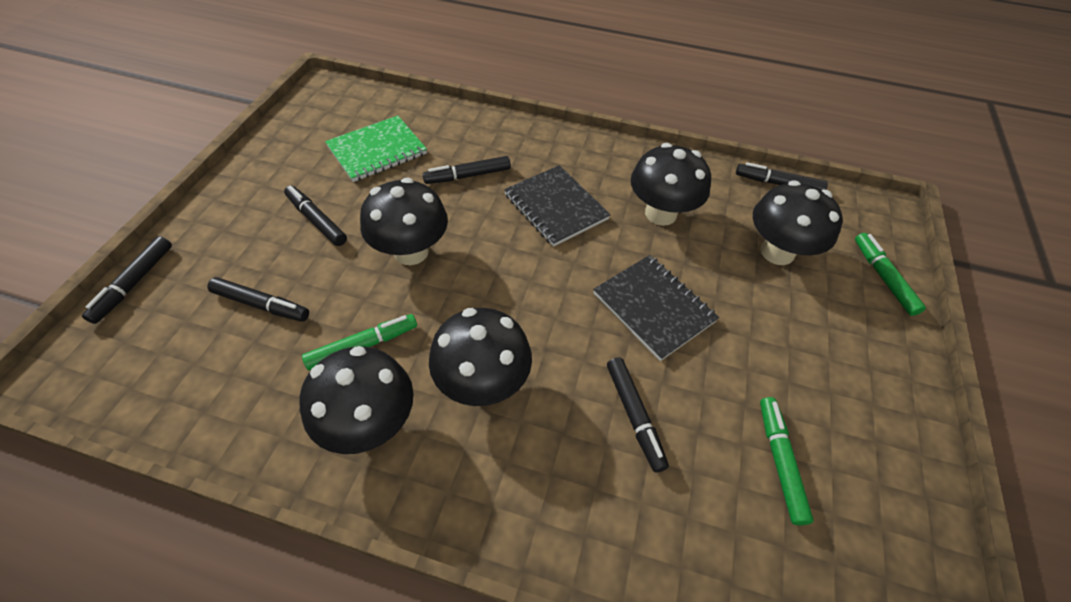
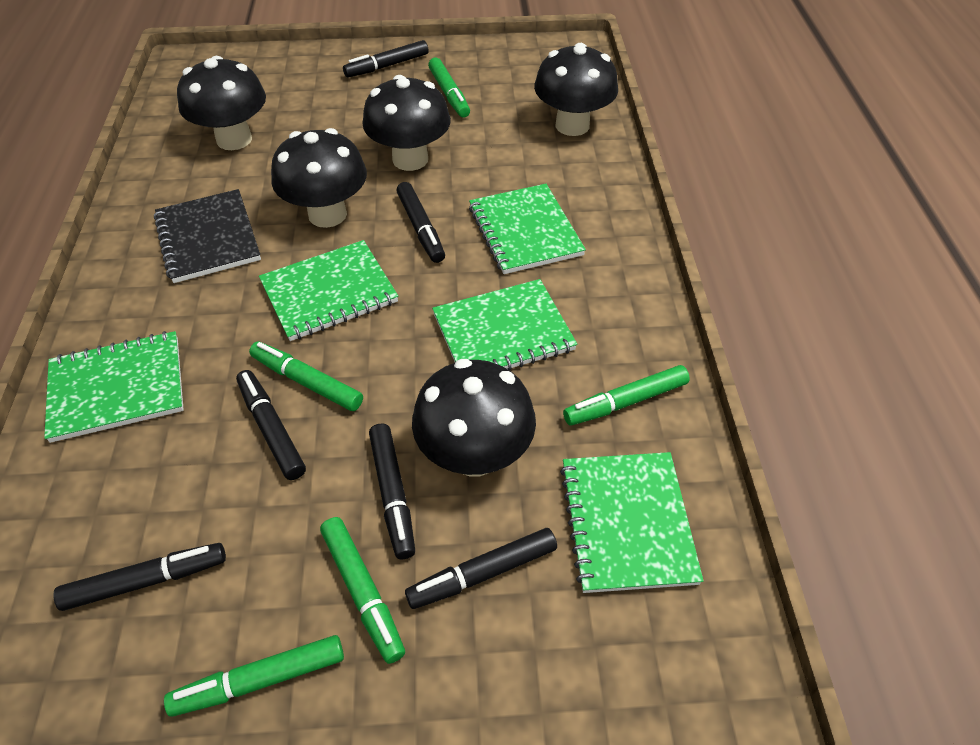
black notebook: 2 -> 1
green marker: 3 -> 5
green notebook: 1 -> 5

